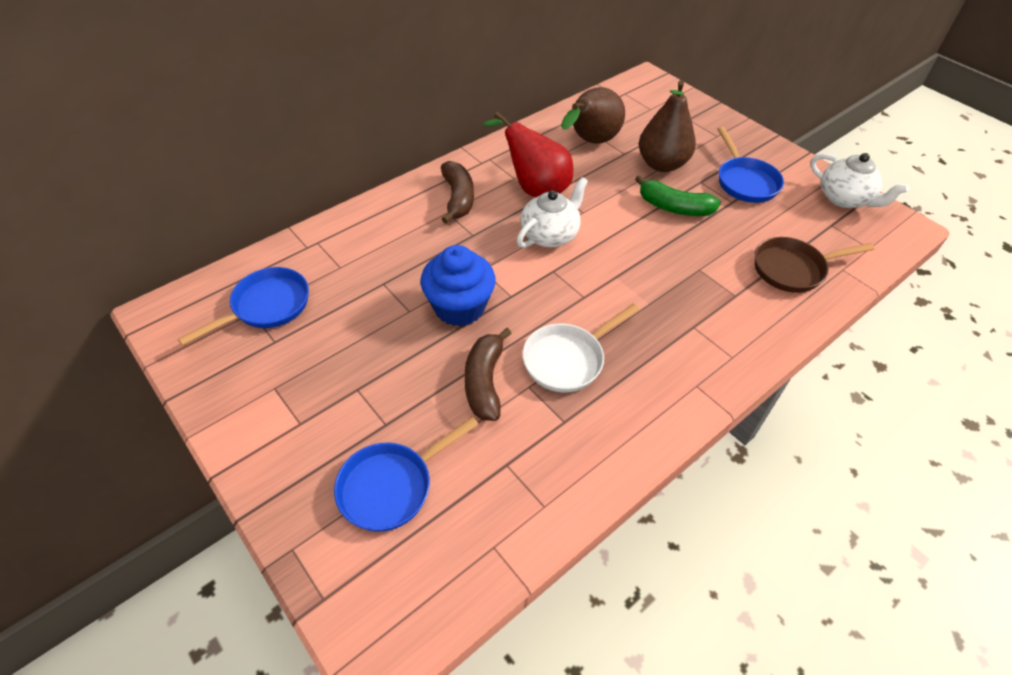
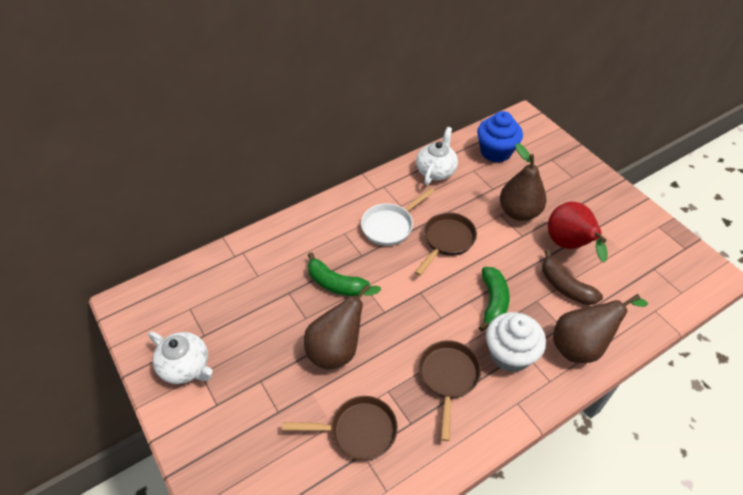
blue pan: 3 -> 0
brown banana: 2 -> 1
brown pan: 1 -> 3
brown pear: 2 -> 3
green banana: 1 -> 2
white cupcake: 0 -> 1

